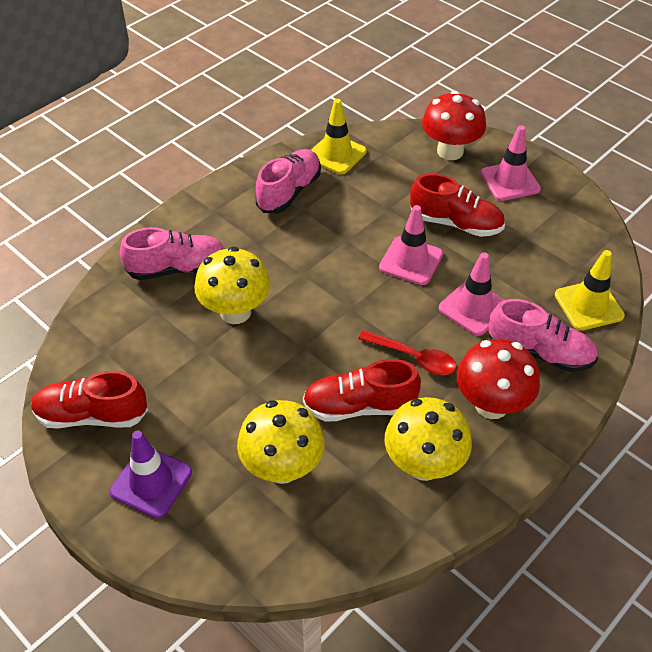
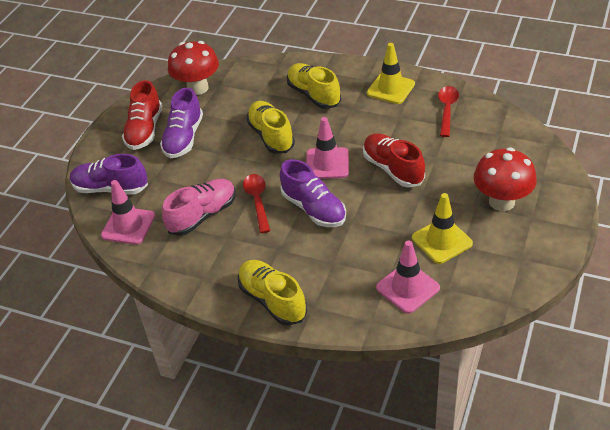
pink shoe: 3 -> 1
purple shoe: 0 -> 3
purple traffic cone: 1 -> 0
red shoe: 3 -> 2
red spoon: 1 -> 2
yellow mushroom: 3 -> 0
yellow shoe: 0 -> 3

